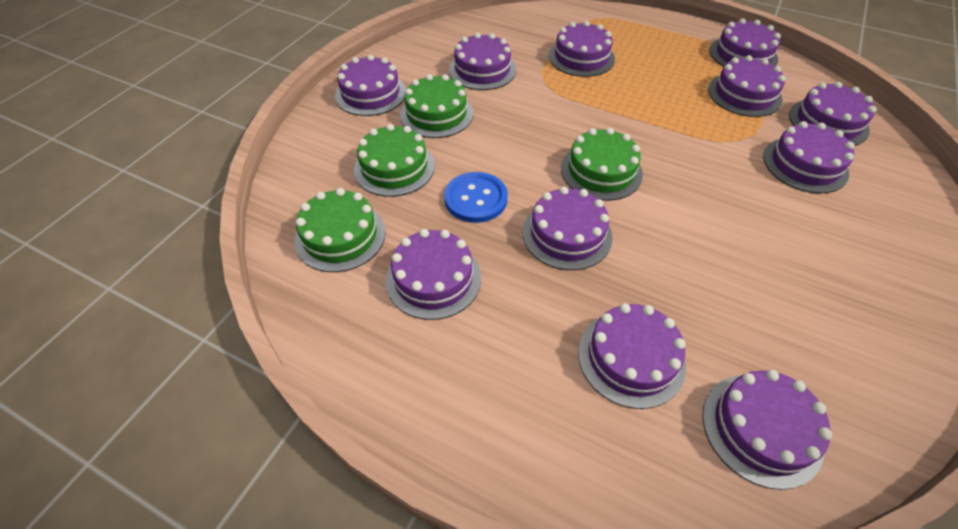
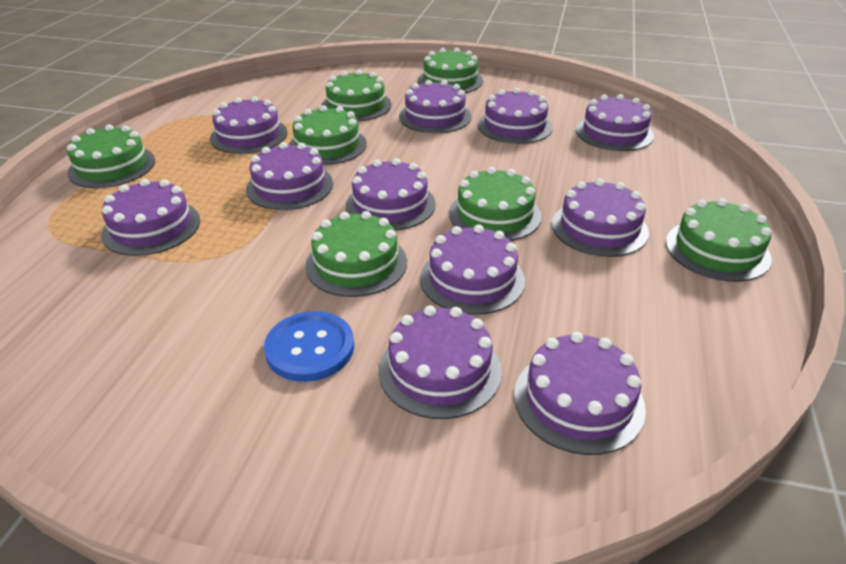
green cake: 4 -> 7

